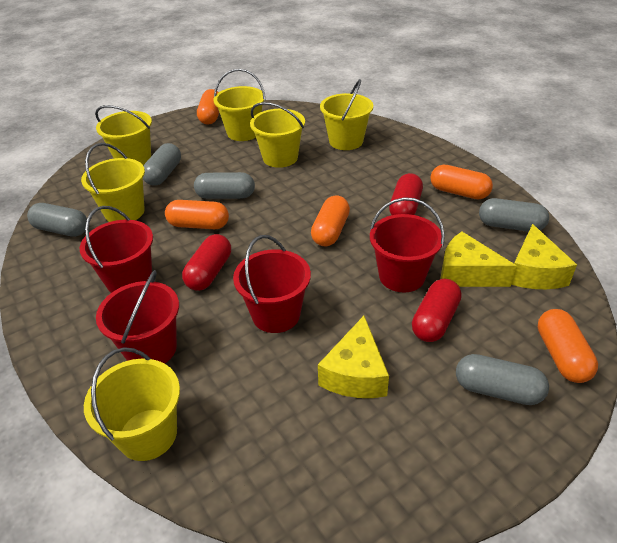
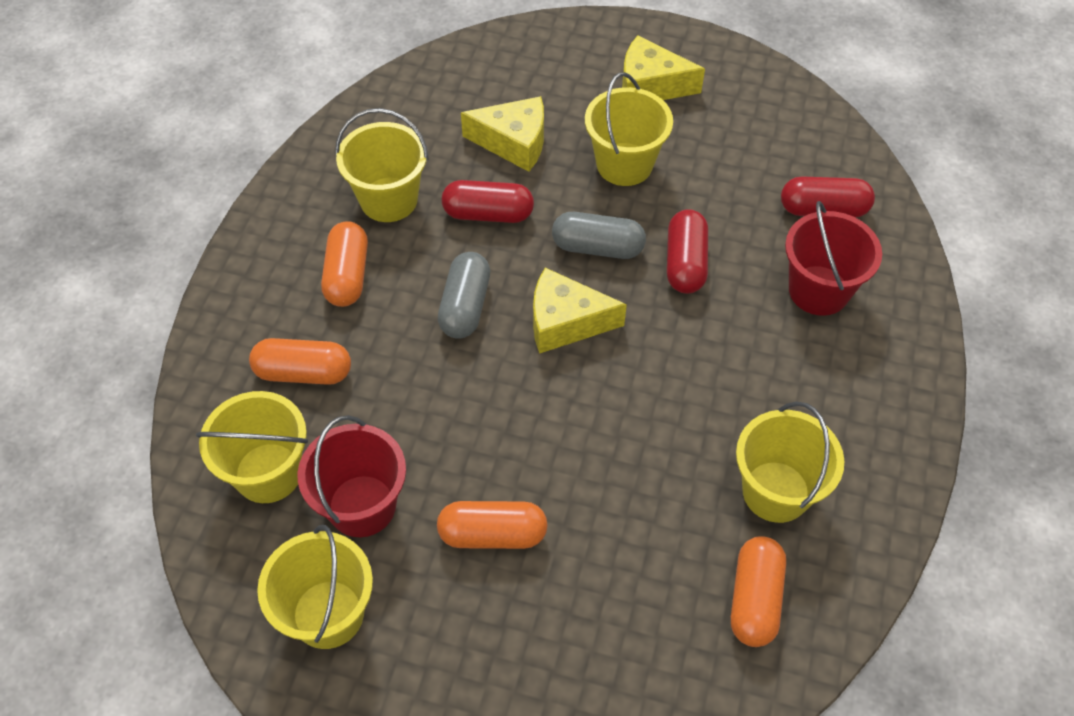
grey capsule: 5 -> 2
orange capsule: 5 -> 4
red bucket: 4 -> 2
yellow bucket: 6 -> 5

